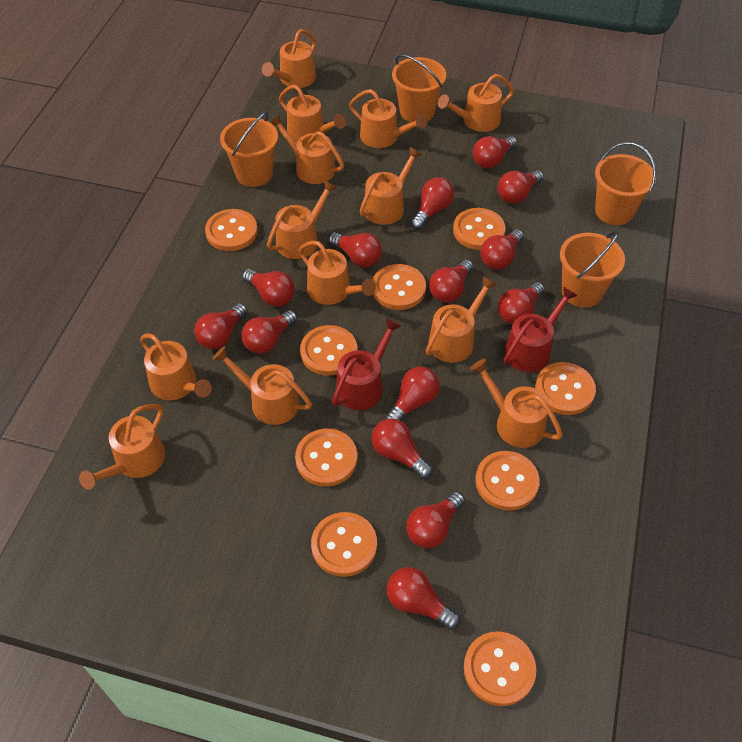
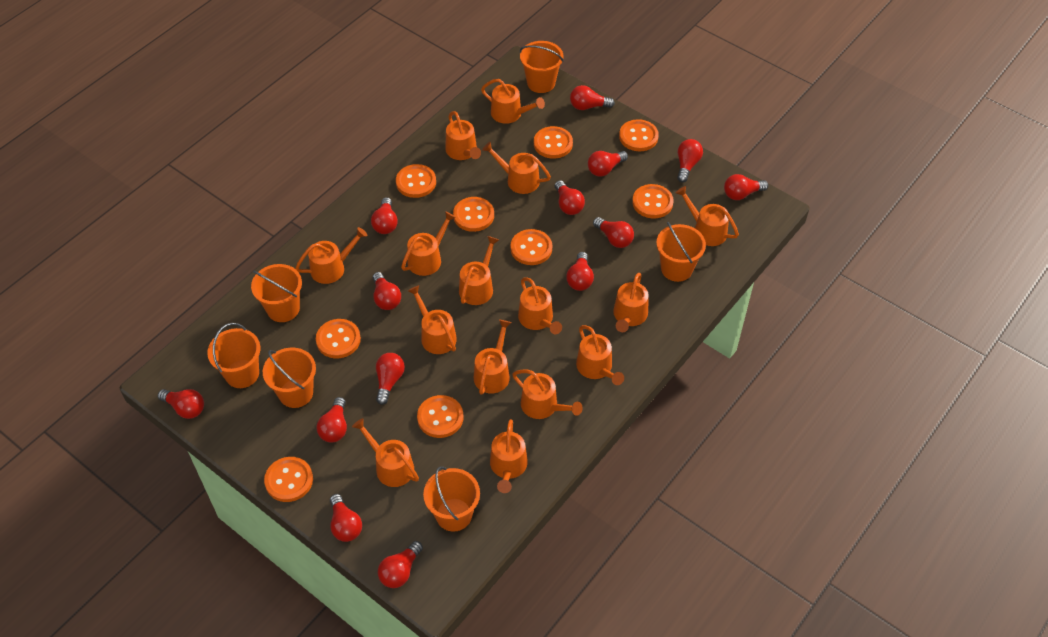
orange bucket: 4 -> 6
orange watering can: 13 -> 15
red watering can: 2 -> 0

